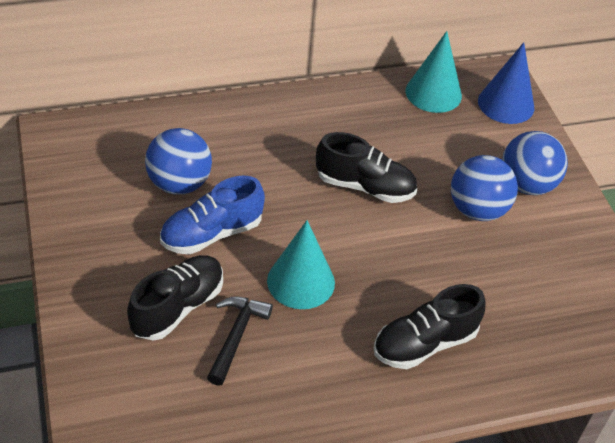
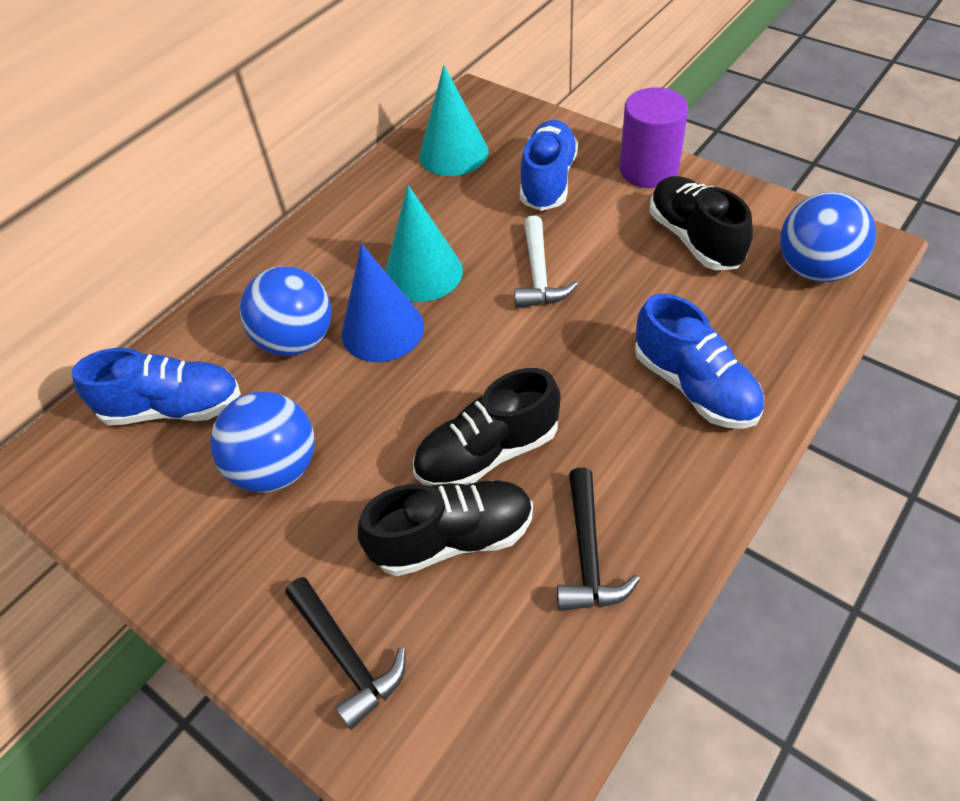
black hammer: 1 -> 2
blue shoe: 1 -> 3
purple cylinder: 0 -> 1
white hammer: 0 -> 1

